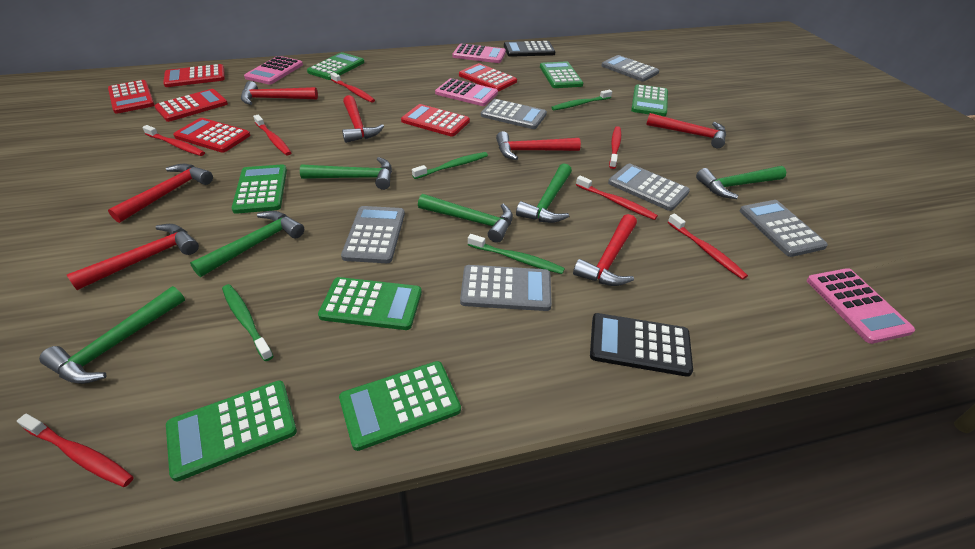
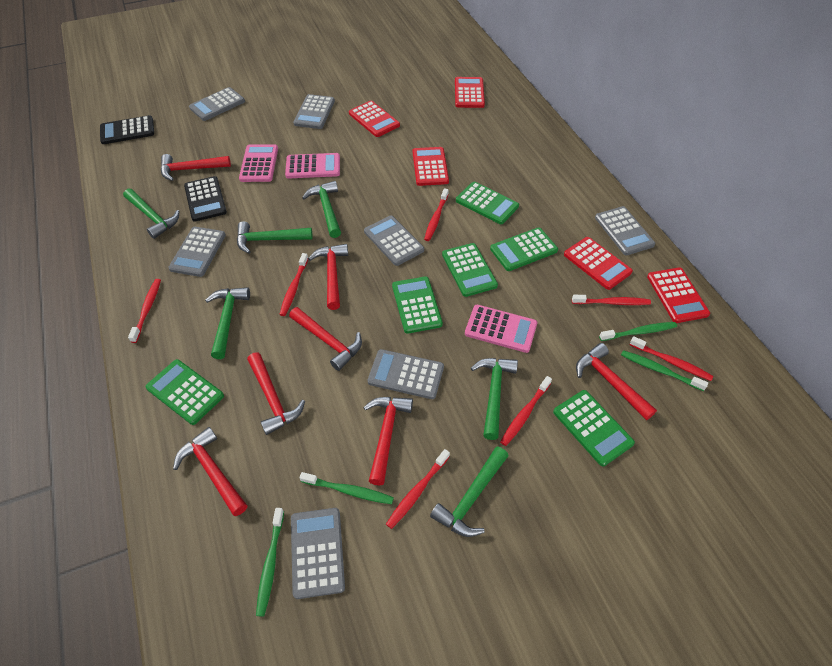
green calculator: 7 -> 6
grey calculator: 6 -> 7
pink calculator: 4 -> 3
red calculator: 6 -> 5

